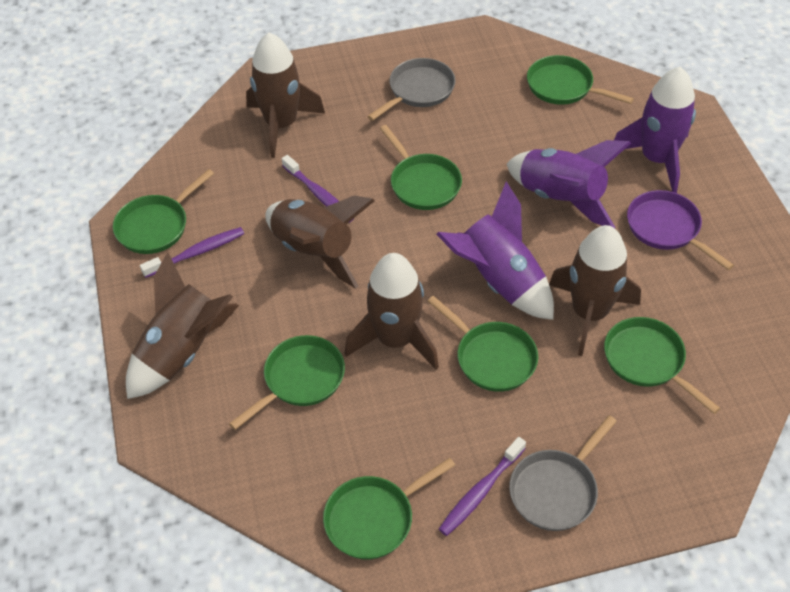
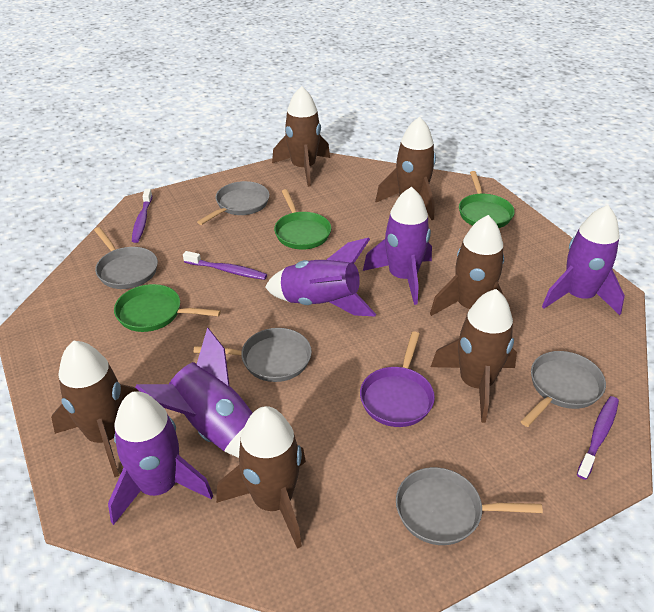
brown rocket: 5 -> 6
green pan: 7 -> 3
grey pan: 2 -> 5
purple rocket: 3 -> 5

